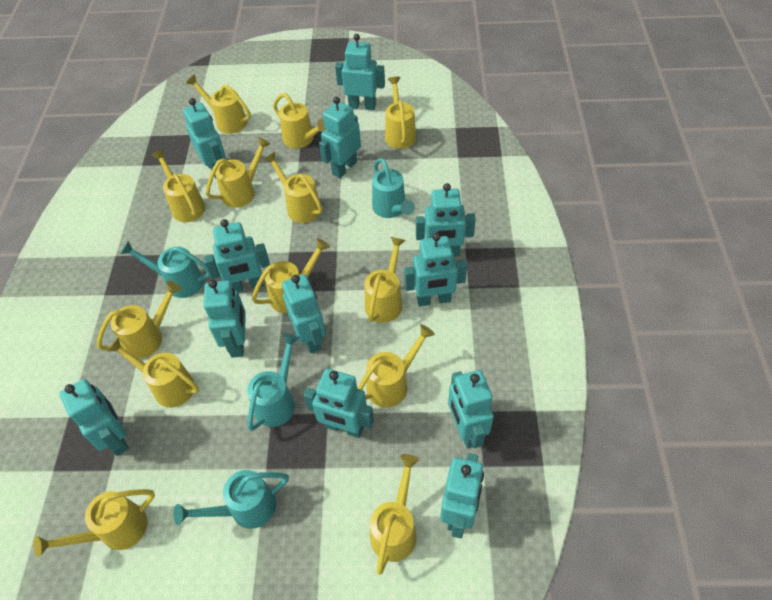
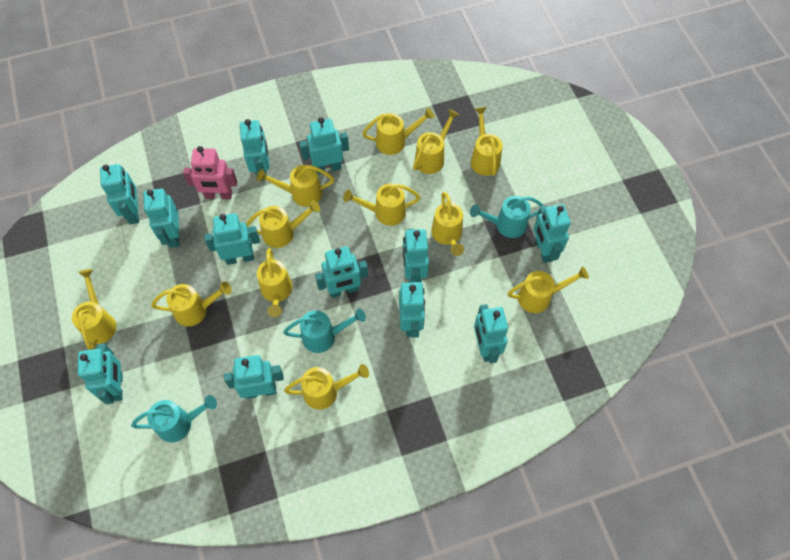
pink robot: 0 -> 1
turquoise watering can: 4 -> 3
yellow watering can: 13 -> 12

